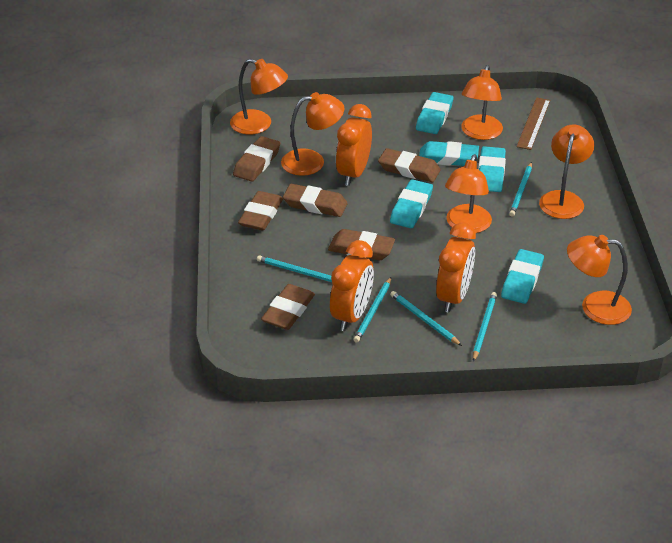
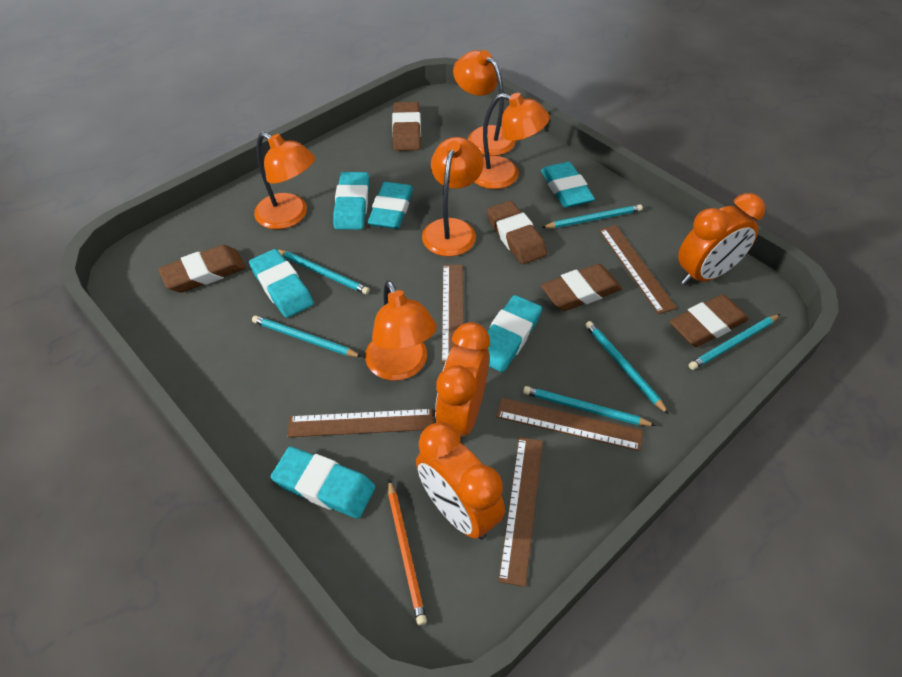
brown eraser: 6 -> 5
brown ruler: 1 -> 5
orange lamp: 6 -> 5
orange pencil: 0 -> 1
turquoise eraser: 5 -> 6
turquoise pencil: 5 -> 6

